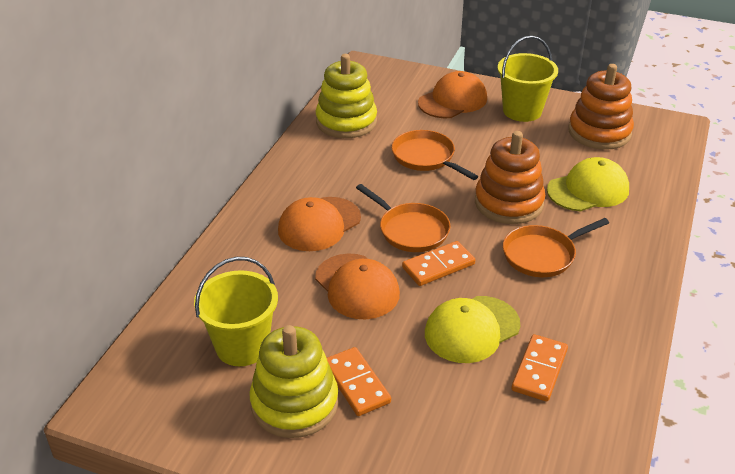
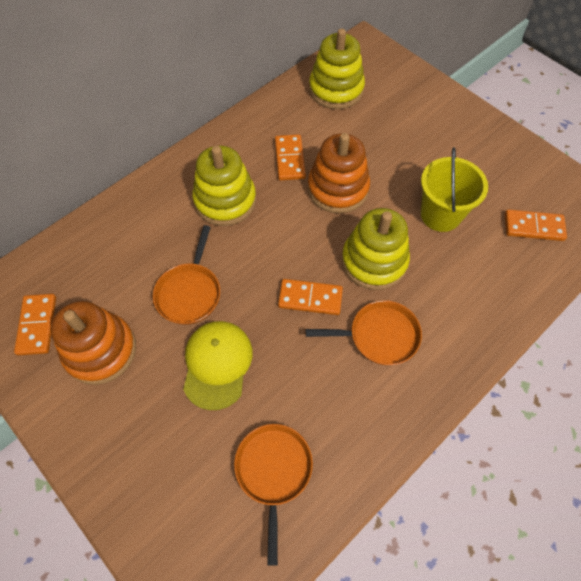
orange cap: 3 -> 0
orange domino: 3 -> 4
yellow bucket: 2 -> 1
yellow cap: 2 -> 1
yellow stacking toy: 2 -> 3

